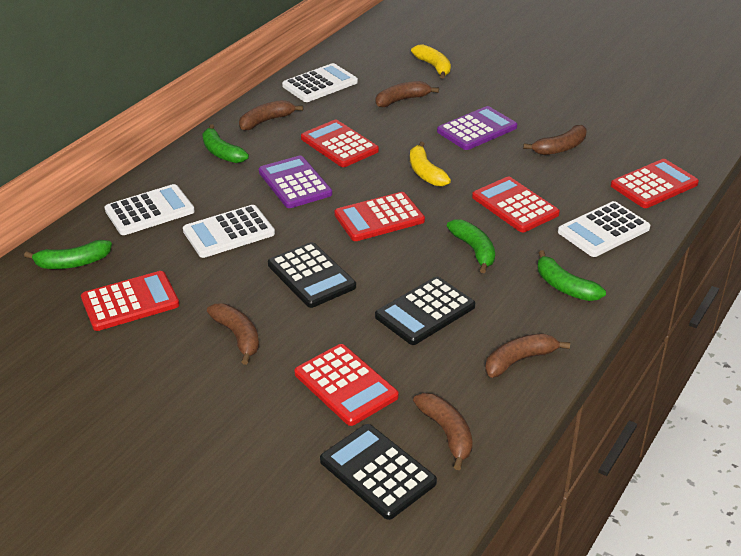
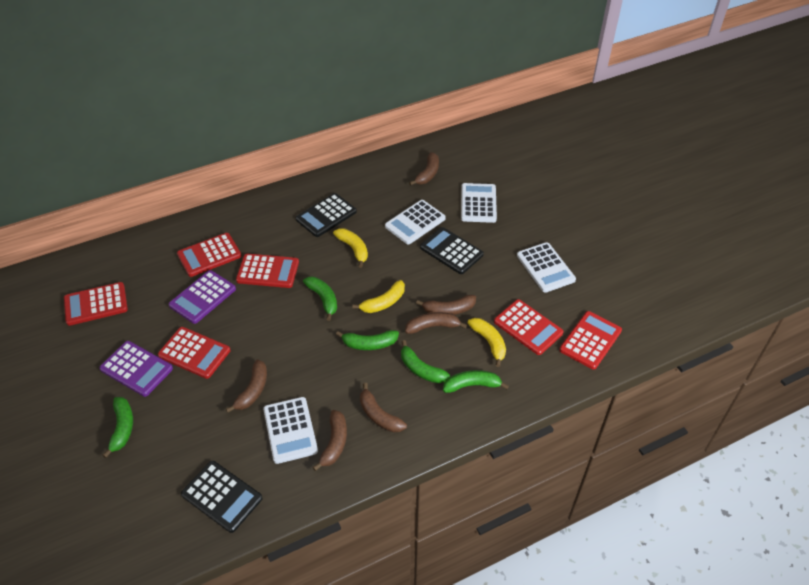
green banana: 4 -> 5
yellow banana: 2 -> 3

